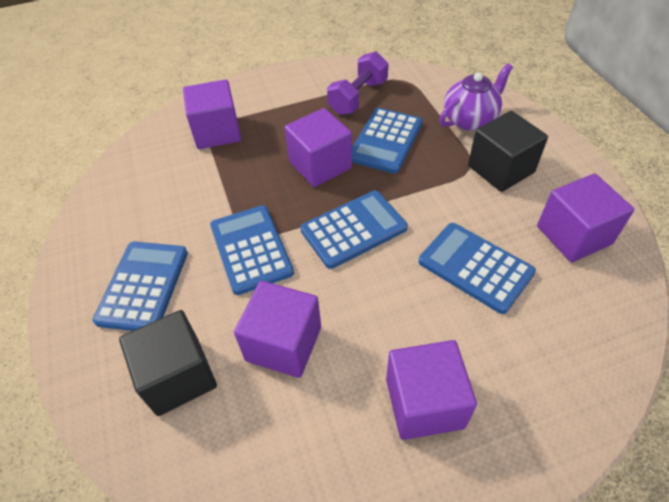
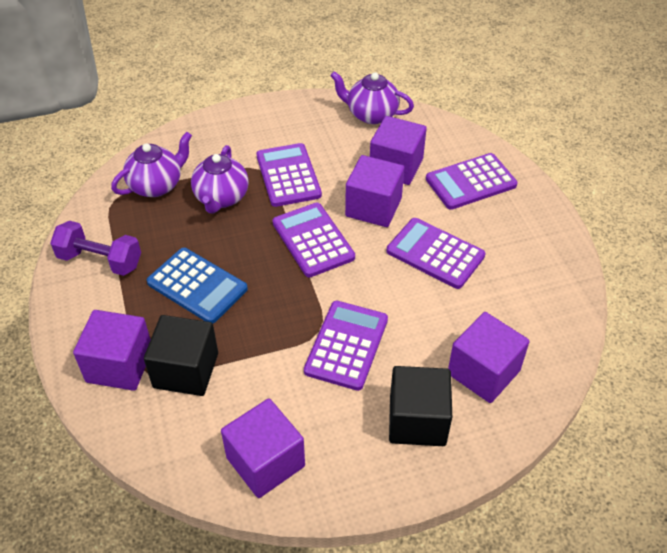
blue calculator: 5 -> 1
purple calculator: 0 -> 5
purple teapot: 1 -> 3

